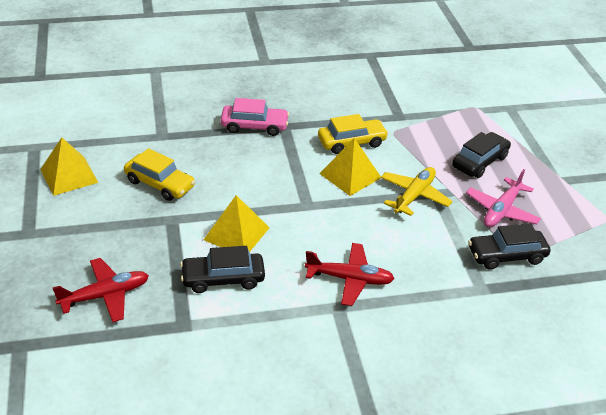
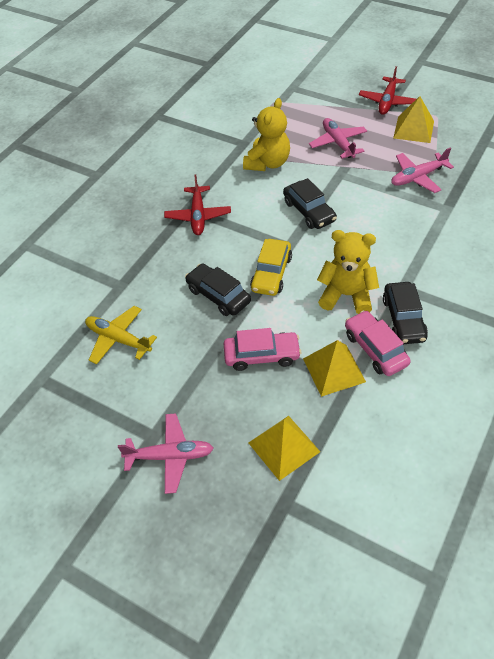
pink car: 1 -> 2
pink plane: 1 -> 3
yellow car: 2 -> 1
yellow teddy bear: 0 -> 2

